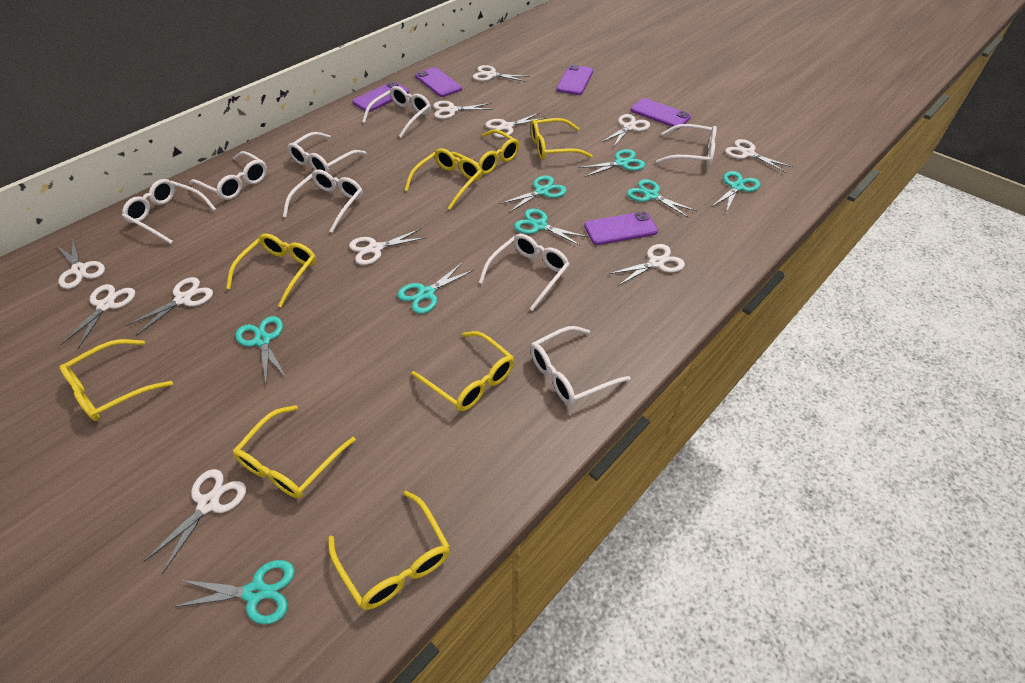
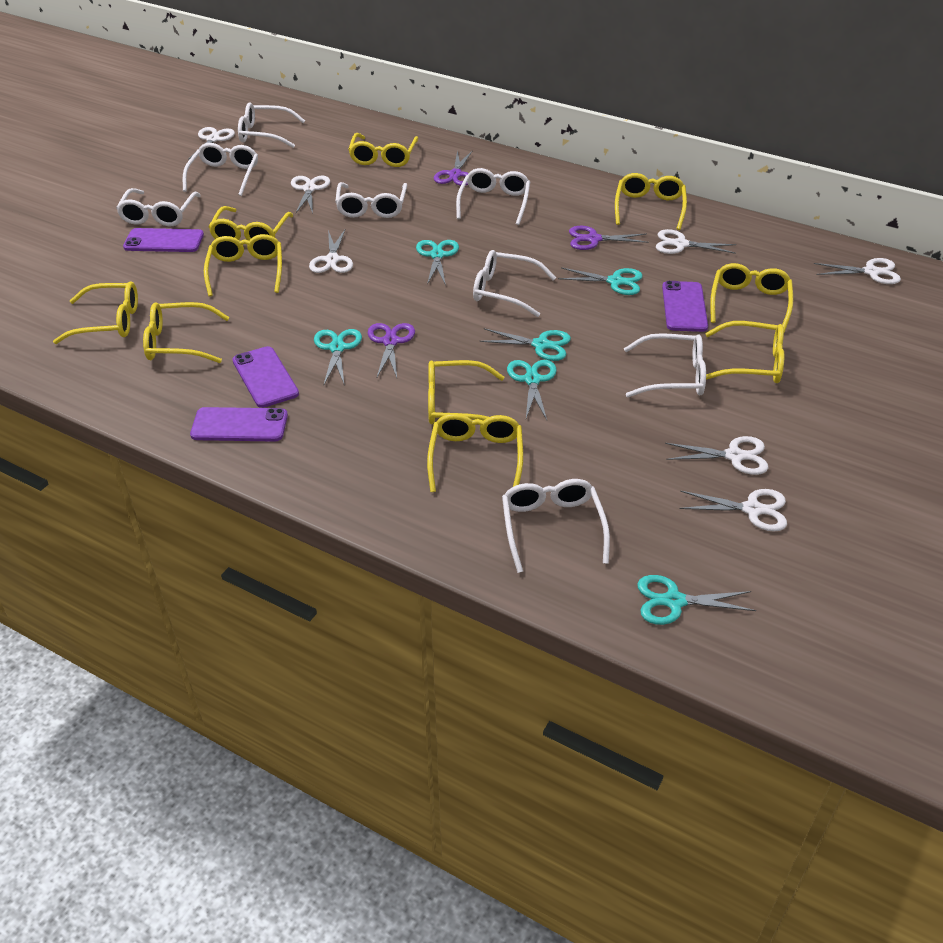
purple phone: 5 -> 4
purple scissors: 0 -> 3
turquoise scissors: 8 -> 6
white scissors: 11 -> 7
yellow glasses: 8 -> 10

